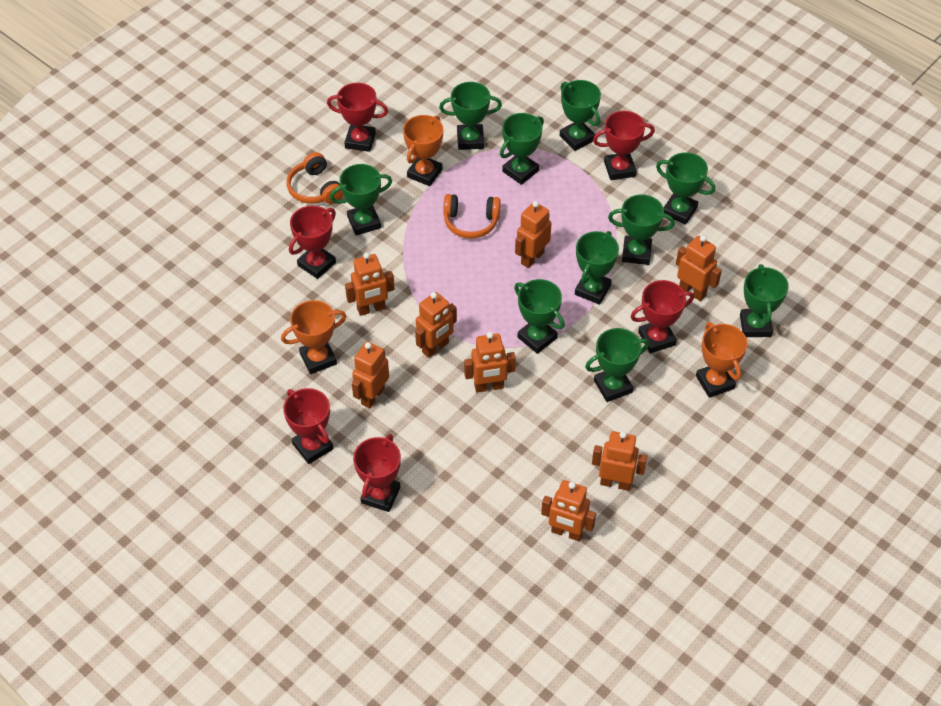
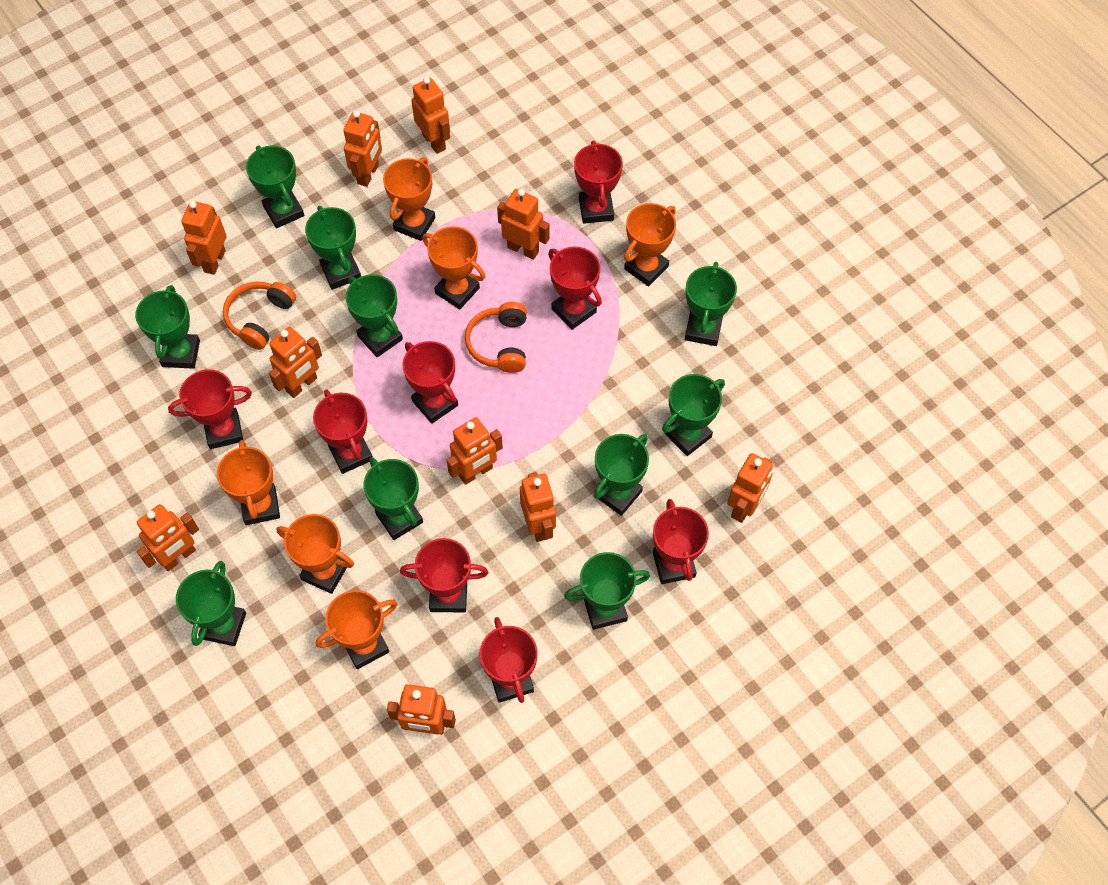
orange robot: 8 -> 10
orange trophy: 3 -> 6
red trophy: 6 -> 8

